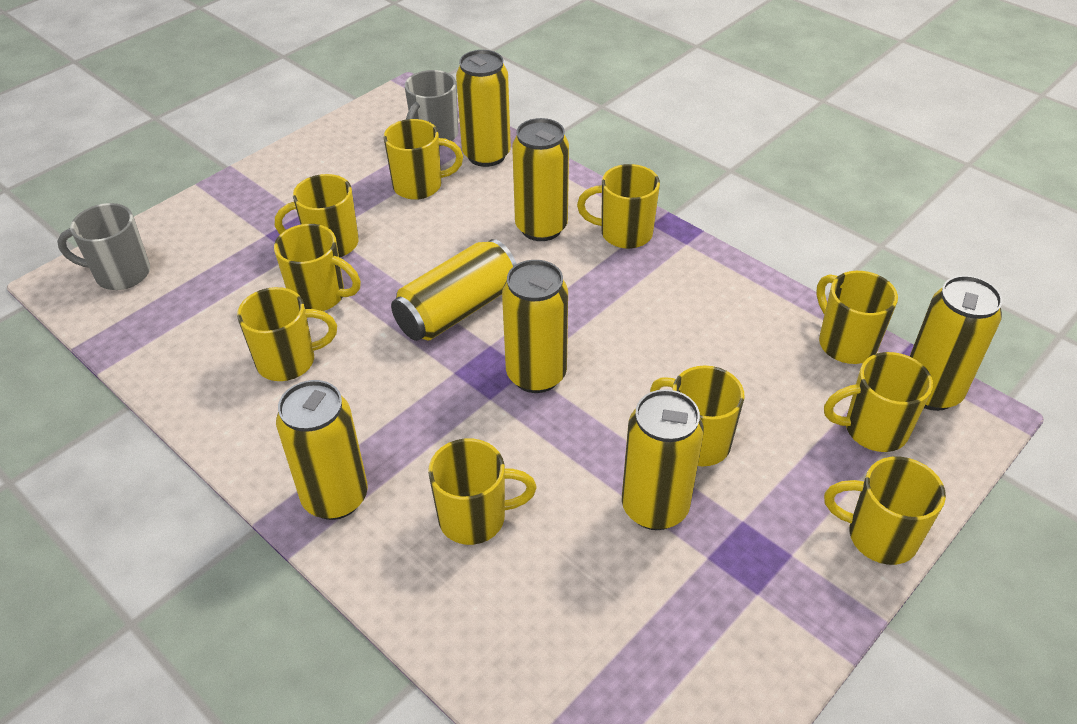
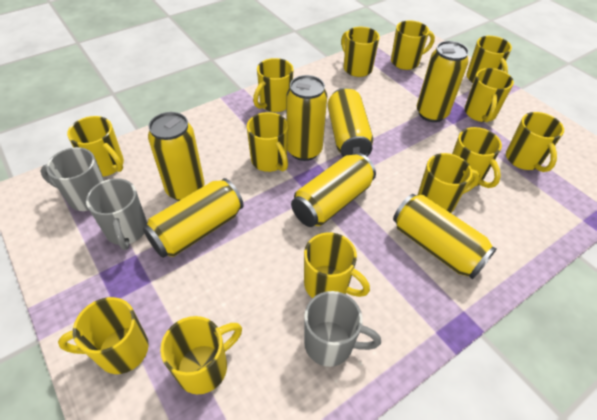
grey mug: 2 -> 3
yellow mug: 10 -> 13

